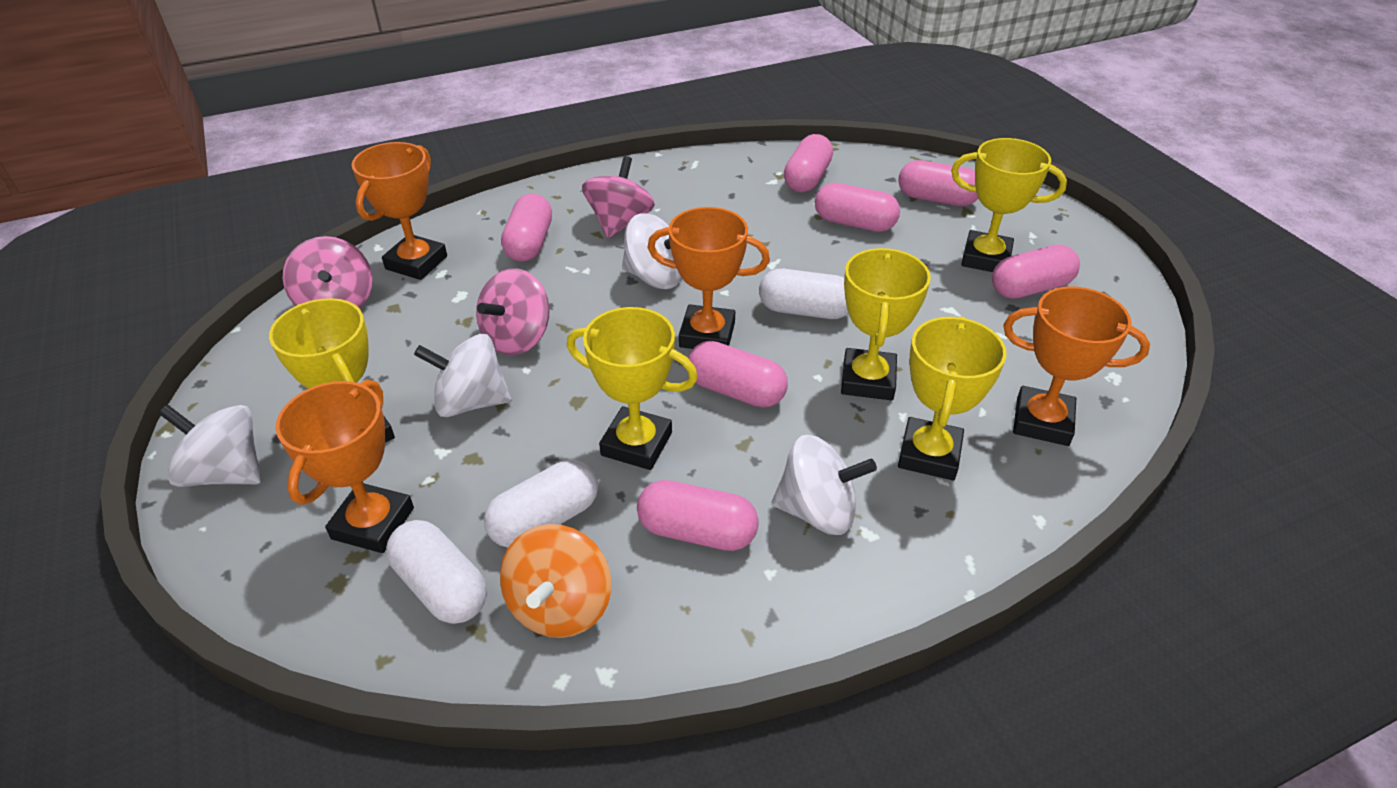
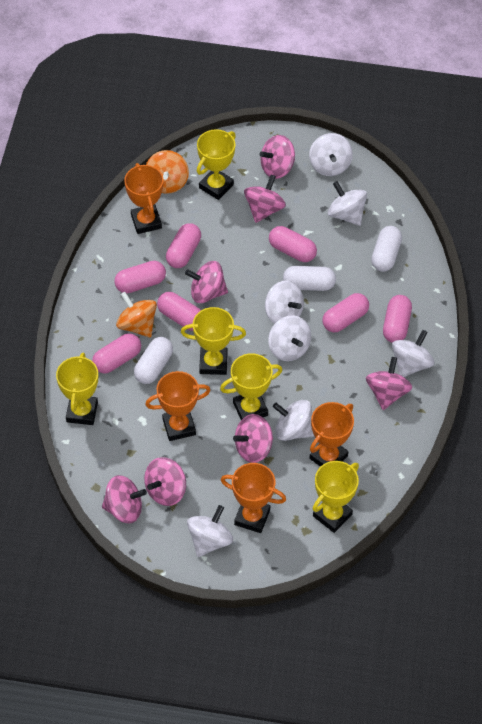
orange spinning top: 1 -> 2
pink spinning top: 3 -> 7
white spinning top: 4 -> 7

